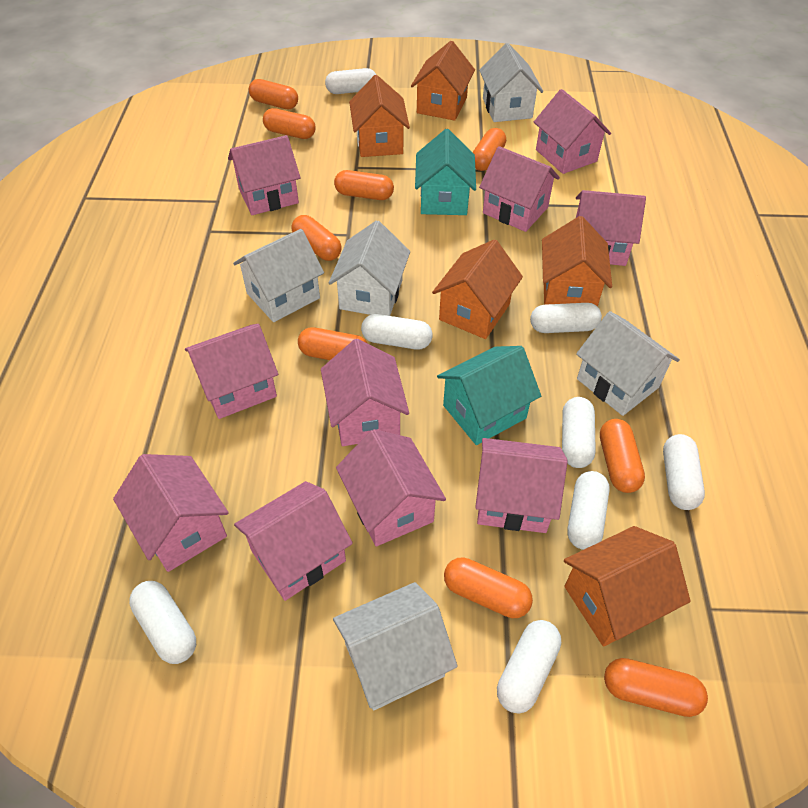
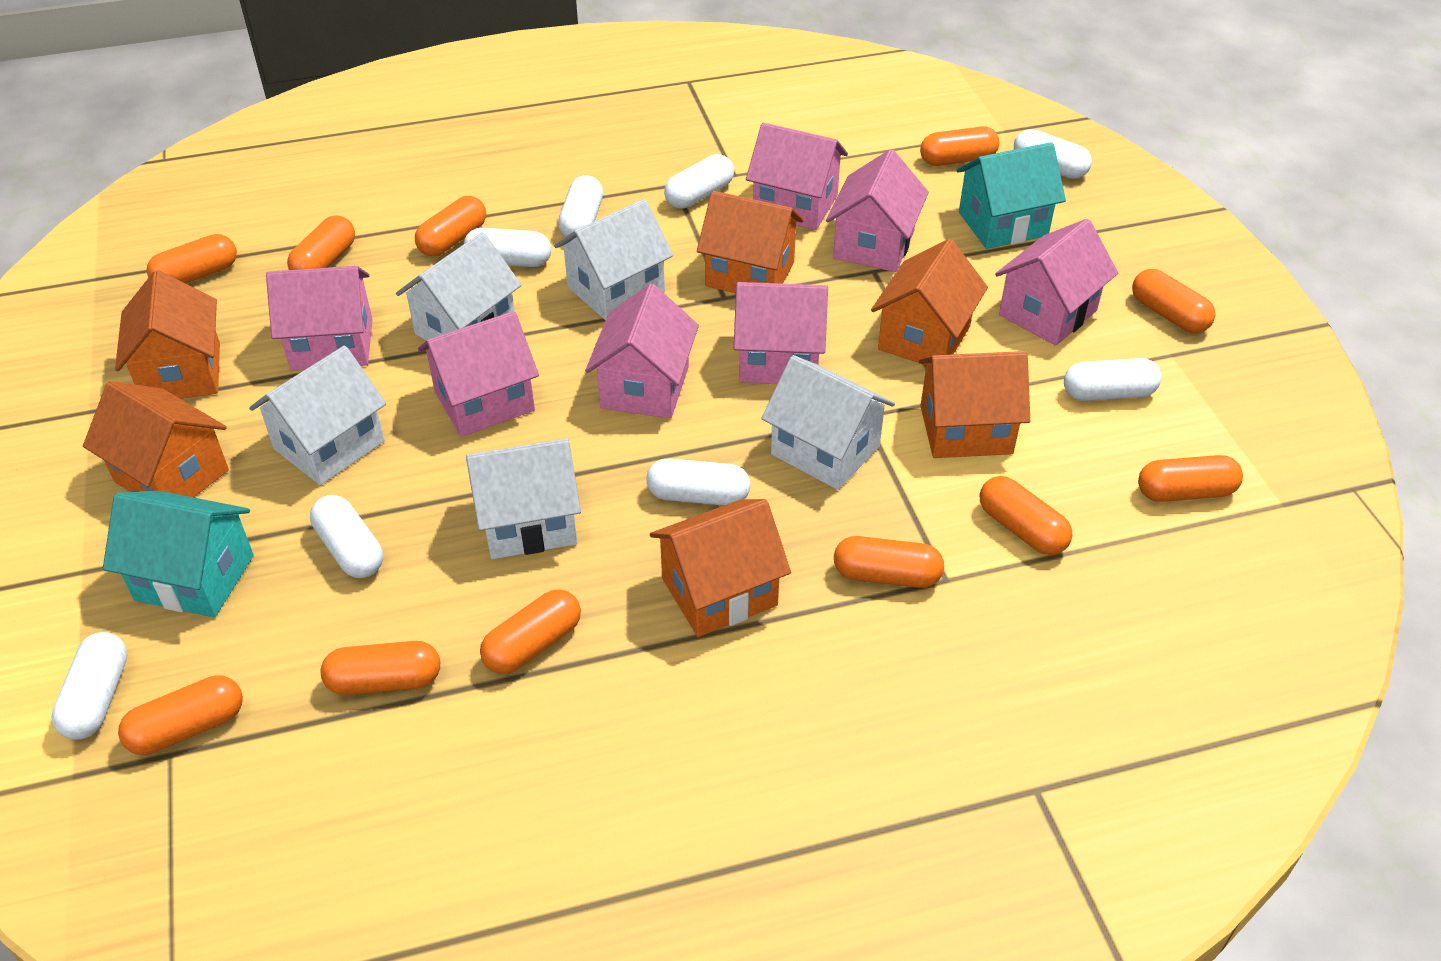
orange capsule: 9 -> 11
orange house: 5 -> 6
pink house: 10 -> 7

